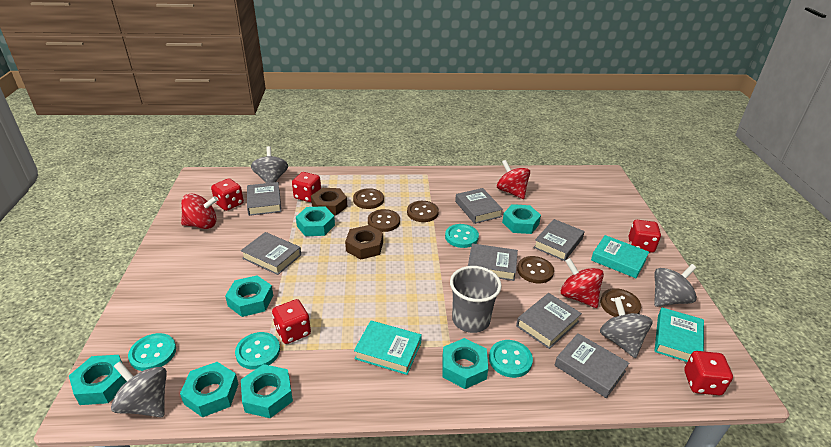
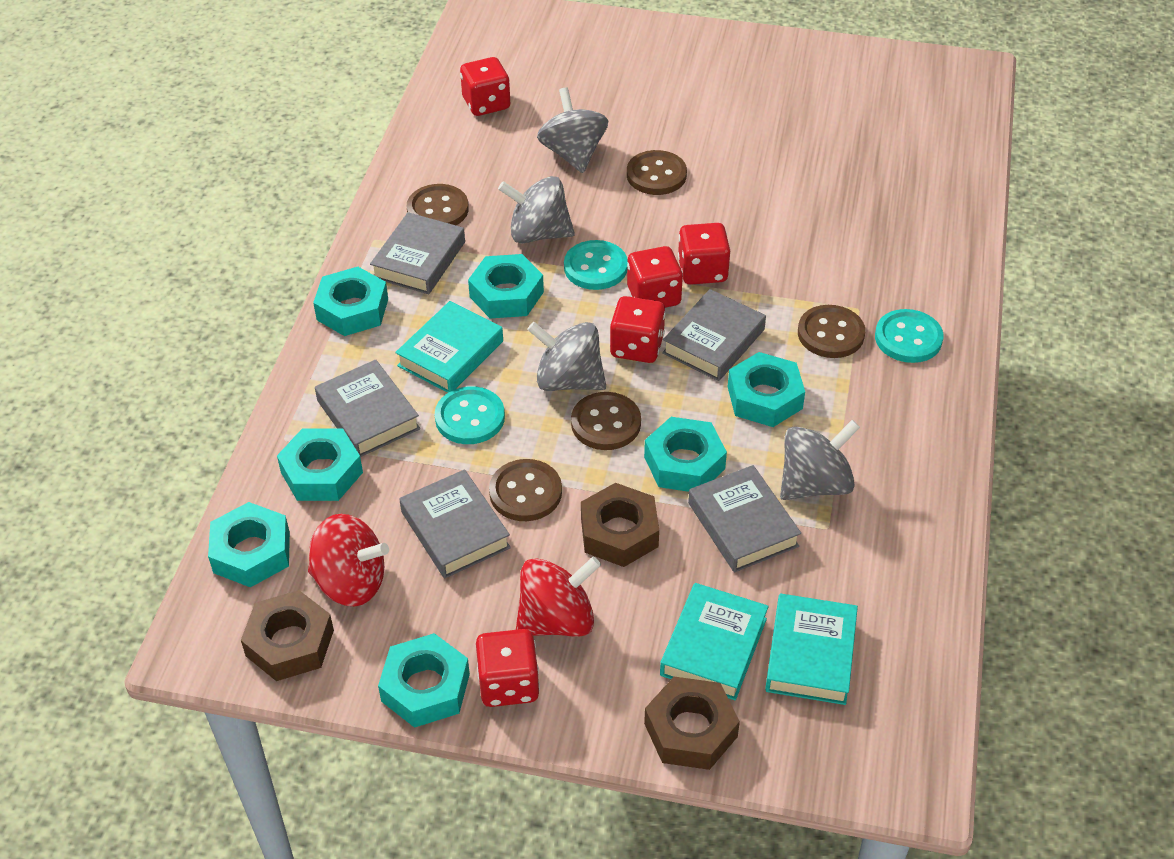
brown nut: 2 -> 3
grey book: 7 -> 5
grey cup: 1 -> 0
red spinning top: 3 -> 2
turquoise button: 4 -> 3

